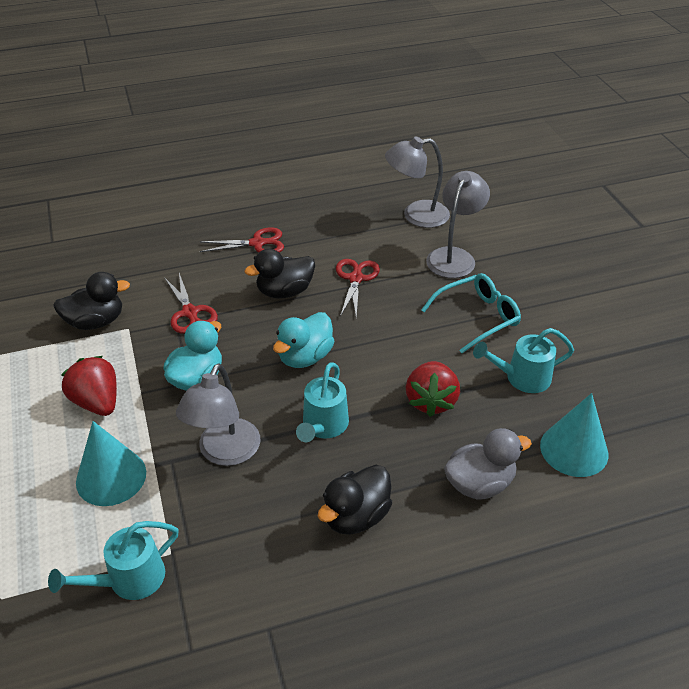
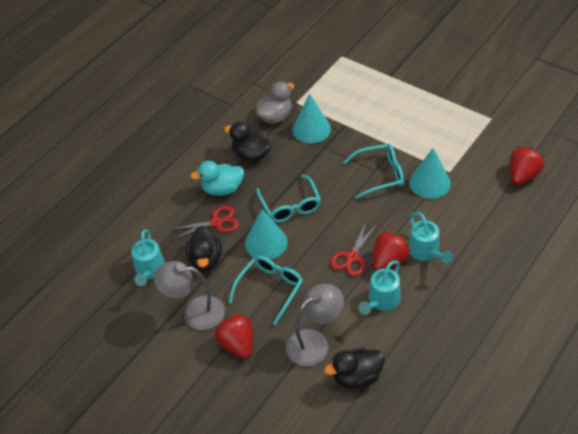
grey lamp: 3 -> 2
red scissors: 3 -> 2
red strawberry: 2 -> 3
turquoise cone: 2 -> 3
turquoise duck: 2 -> 1
turquoise glasses: 1 -> 3

